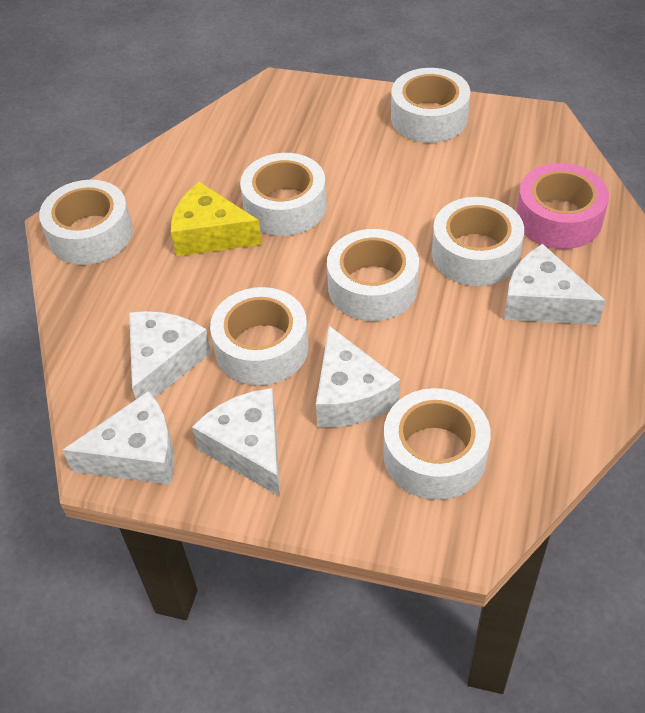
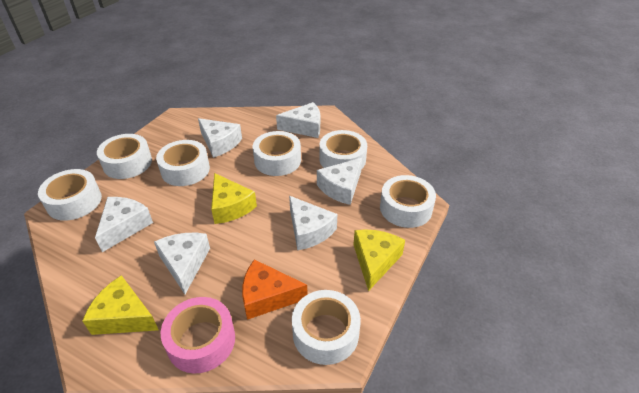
orange cheese: 0 -> 1
white cheese: 5 -> 6
yellow cheese: 1 -> 3

